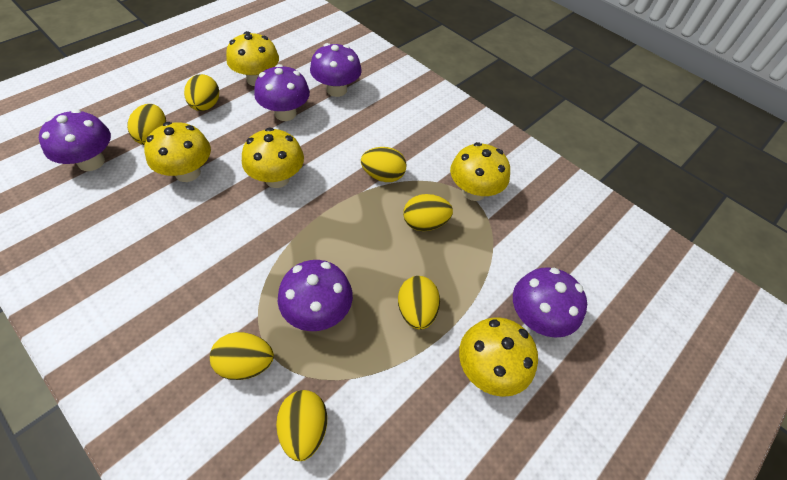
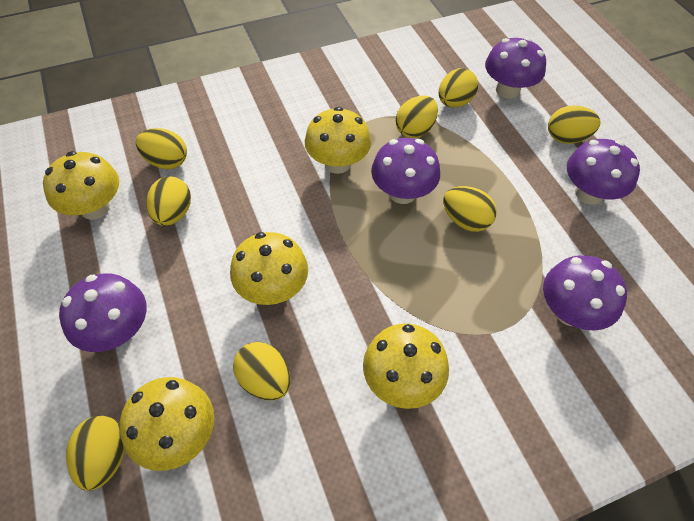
yellow egg: 7 -> 8

